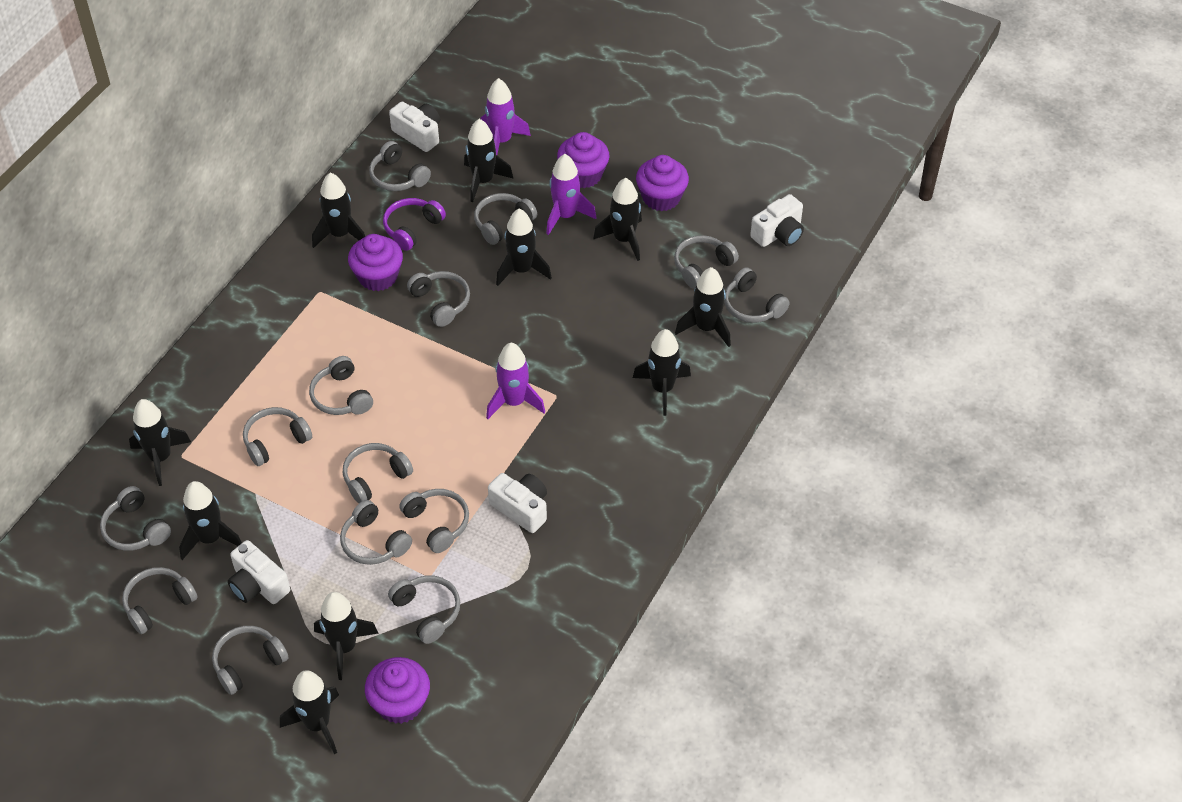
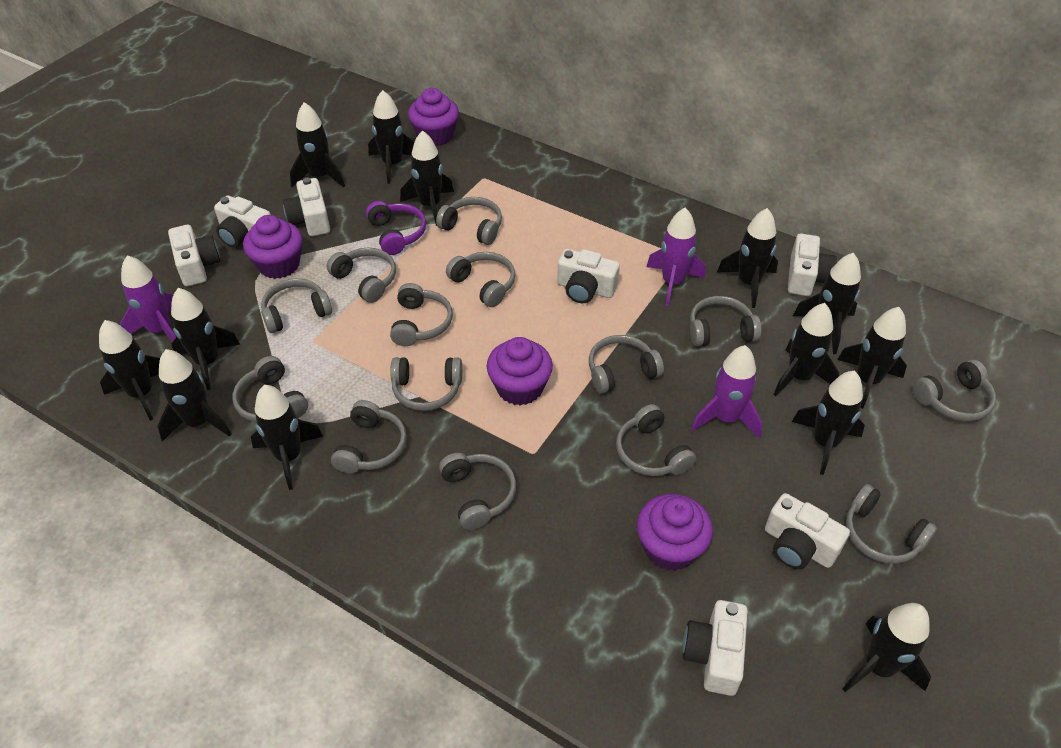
black rocket: 10 -> 13
white camera: 4 -> 7

